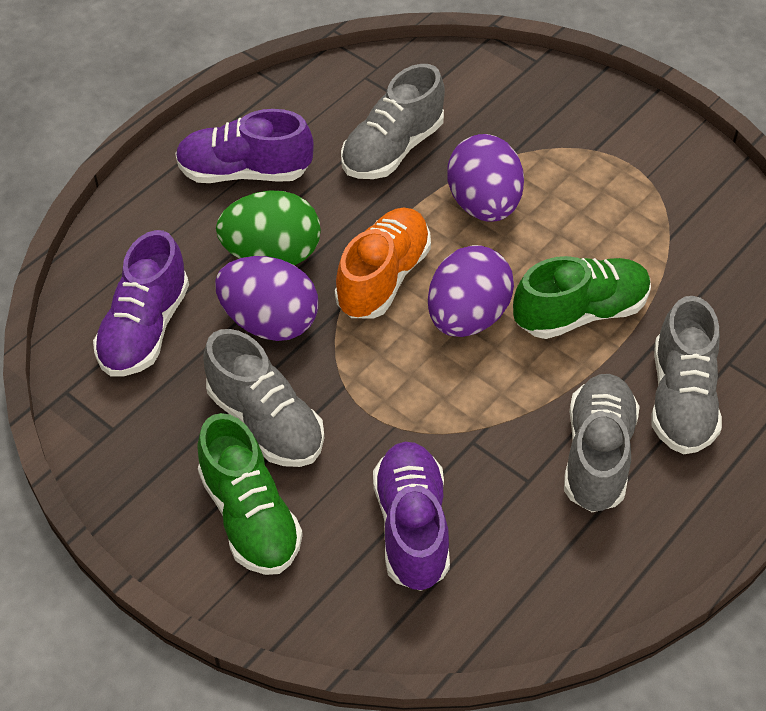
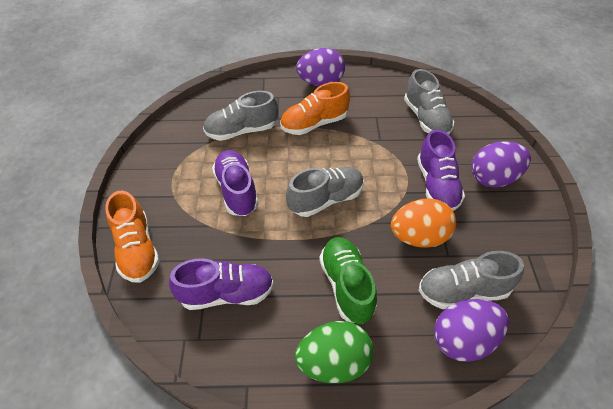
green shoe: 2 -> 1
orange egg: 0 -> 1
orange shoe: 1 -> 2

